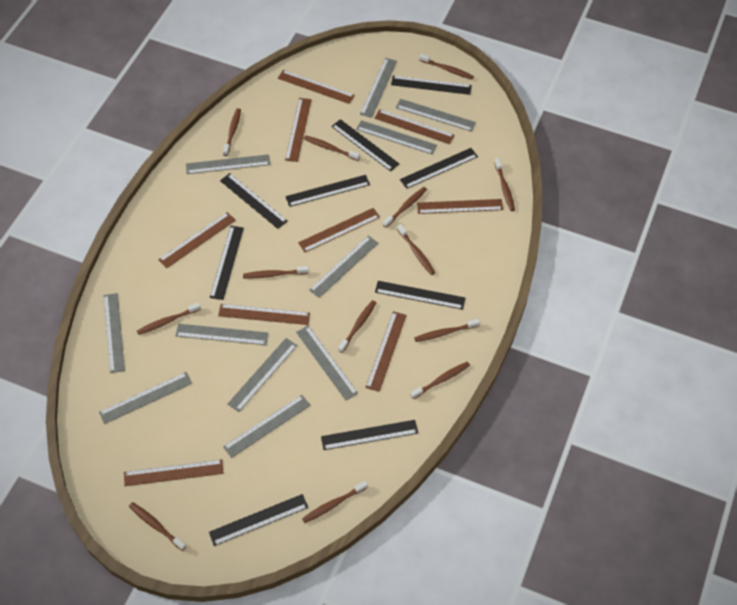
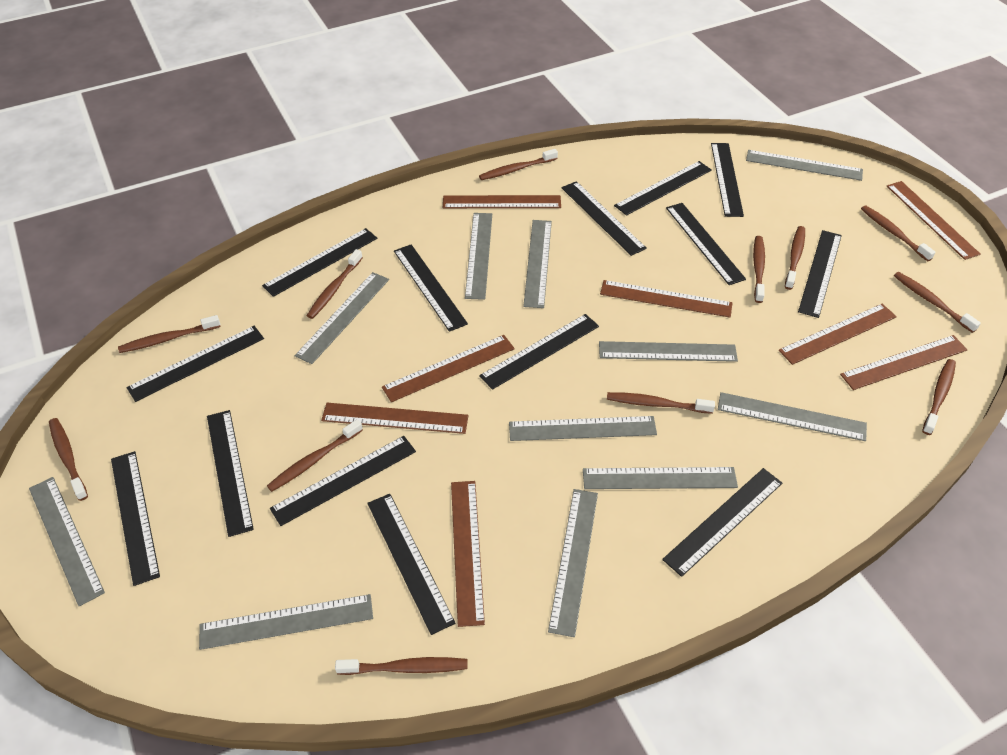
black ruler: 9 -> 14
brown ruler: 9 -> 8
brown toothbrush: 13 -> 12

